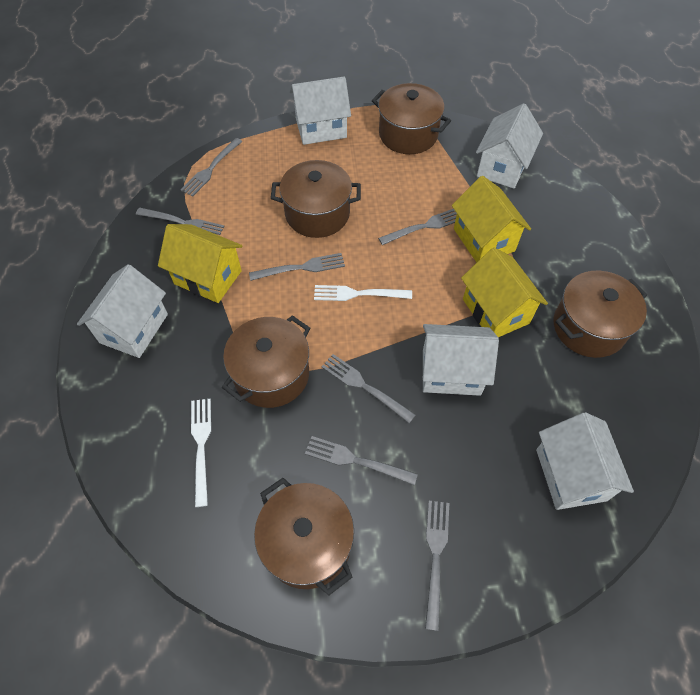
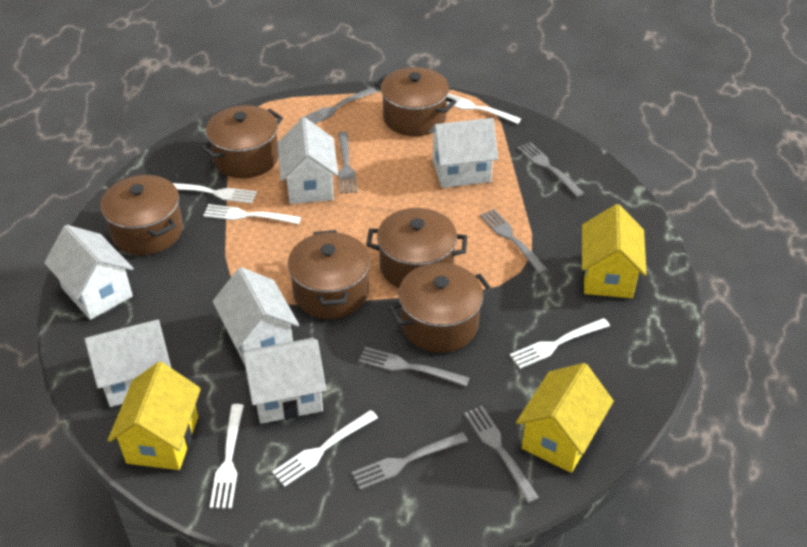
brown pot: 5 -> 6
white fork: 2 -> 6
white house: 5 -> 6

